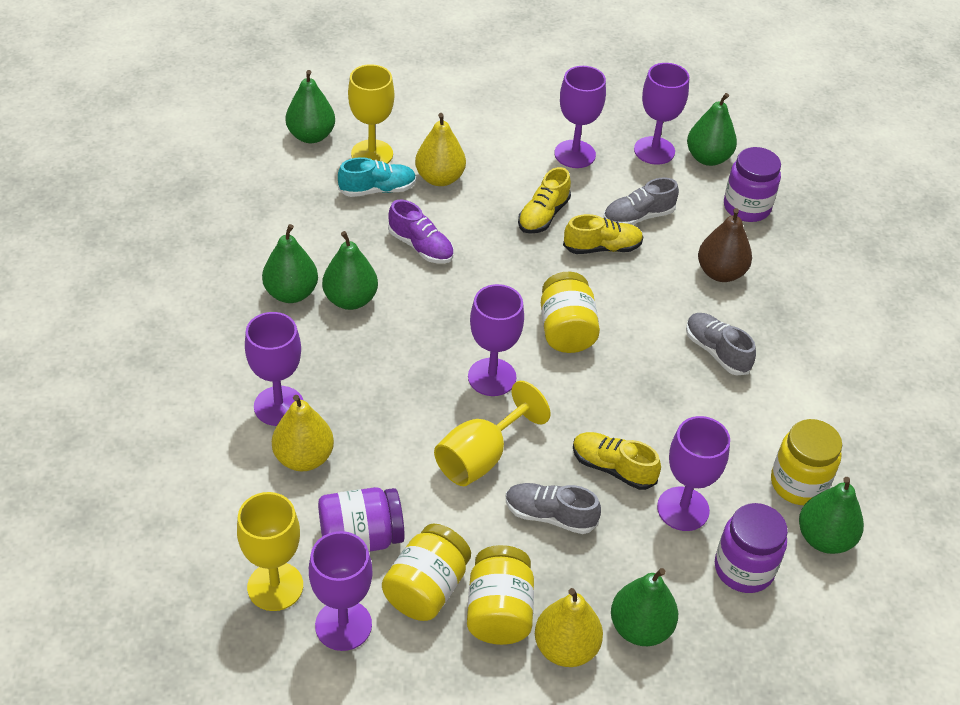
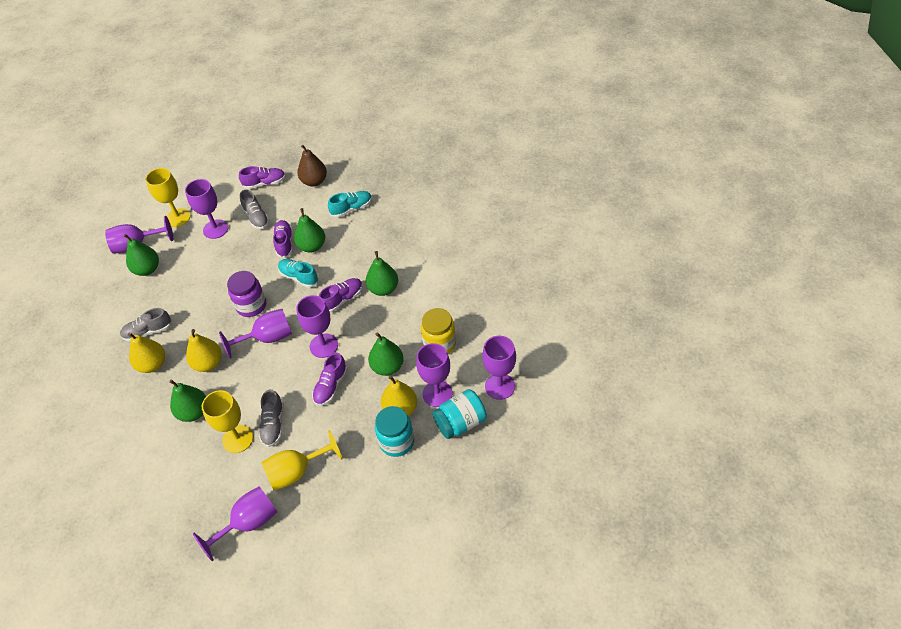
green pear: 6 -> 5
purple goblet: 6 -> 7
purple jar: 3 -> 1
purple shoe: 1 -> 4
turquoise jar: 0 -> 2
turquoise shoe: 1 -> 2
yellow jar: 4 -> 1
yellow shoe: 3 -> 0

